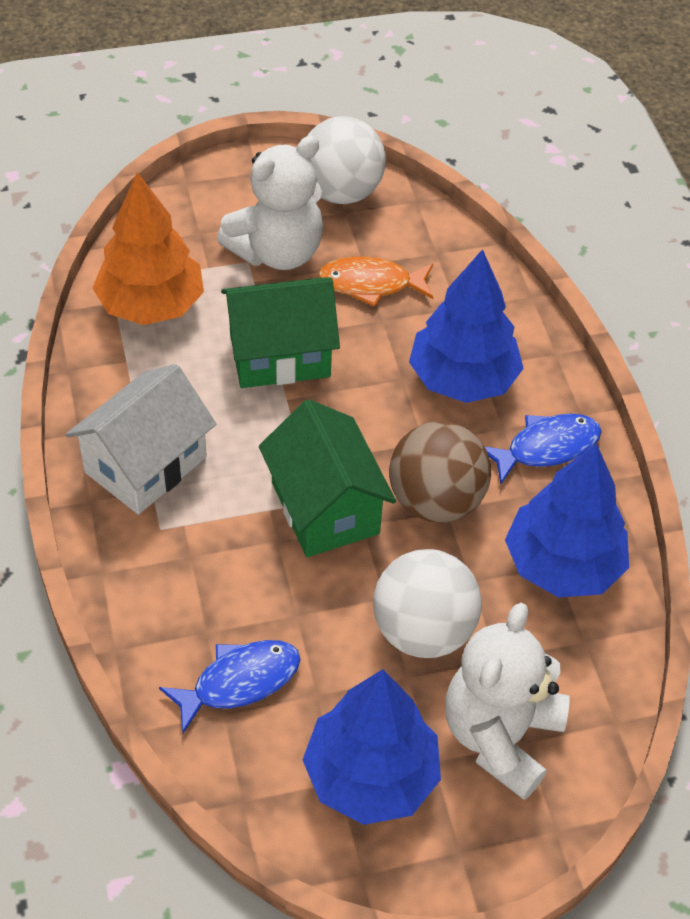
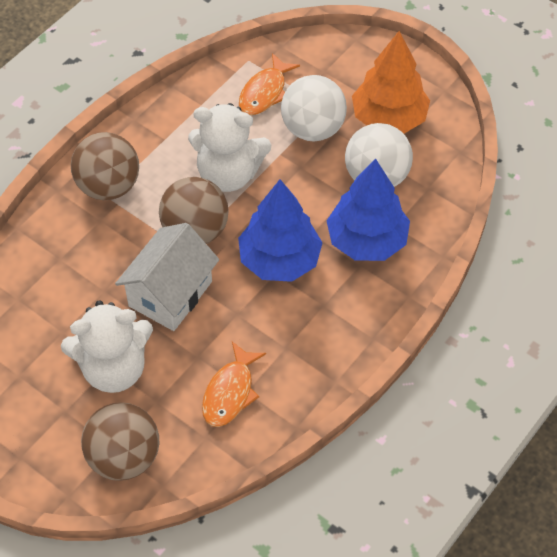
blue fish: 2 -> 0
blue tree: 3 -> 2
brown ball: 1 -> 3
green house: 2 -> 0
orange fish: 1 -> 2

